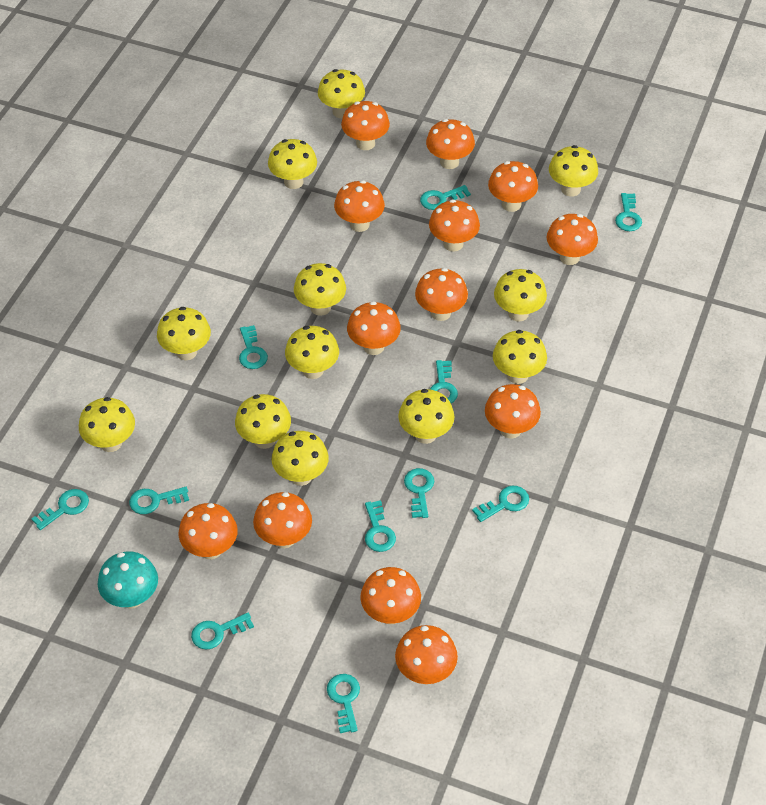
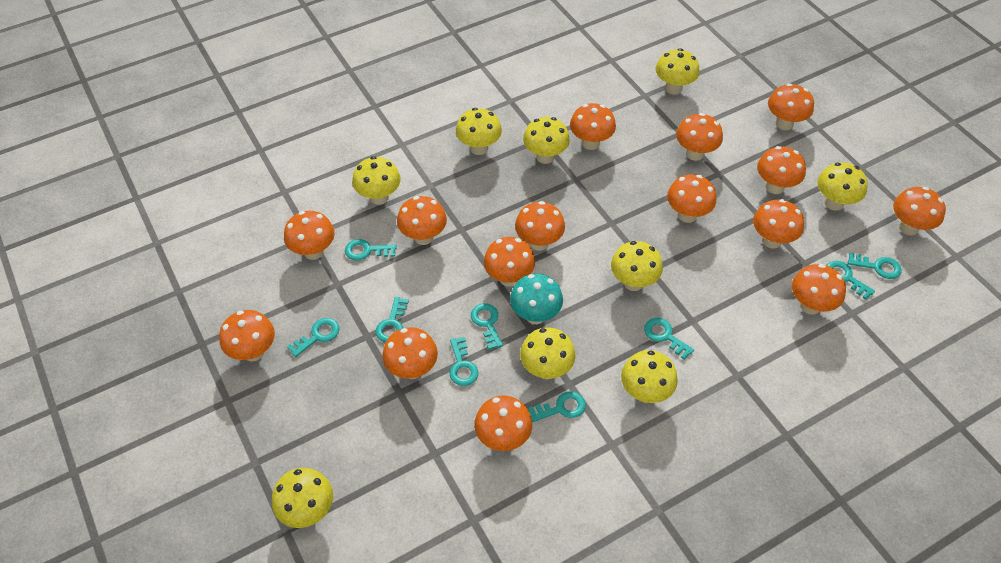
orange mushroom: 13 -> 15
turquoise key: 11 -> 9
yellow mushroom: 12 -> 9

